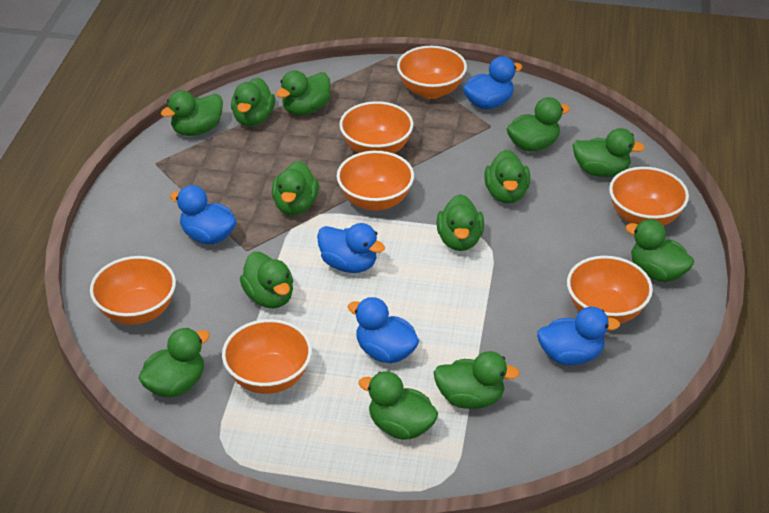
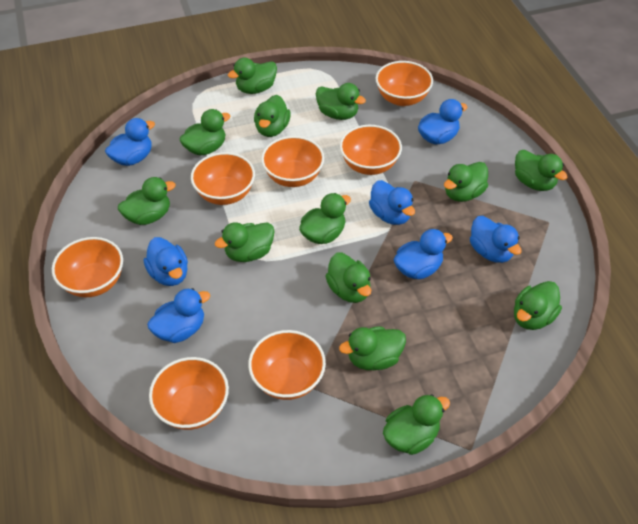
blue duck: 5 -> 7

